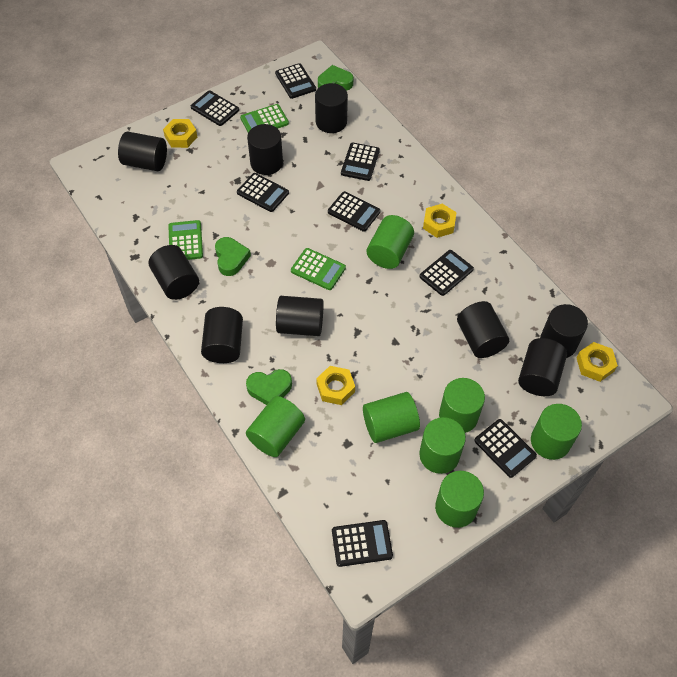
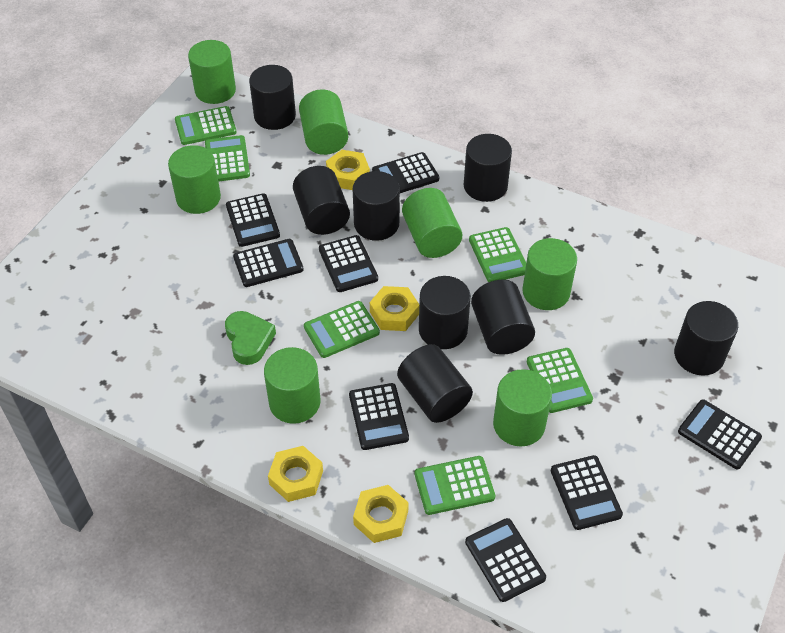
black cylinder: 9 -> 8
green calculator: 3 -> 6
green heart: 3 -> 1

